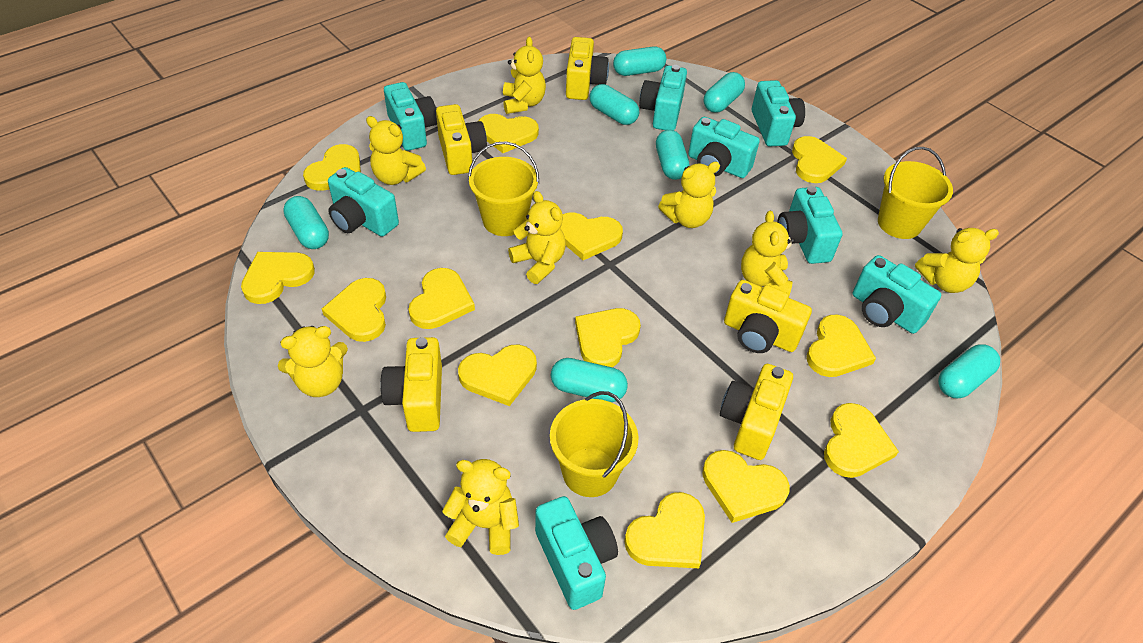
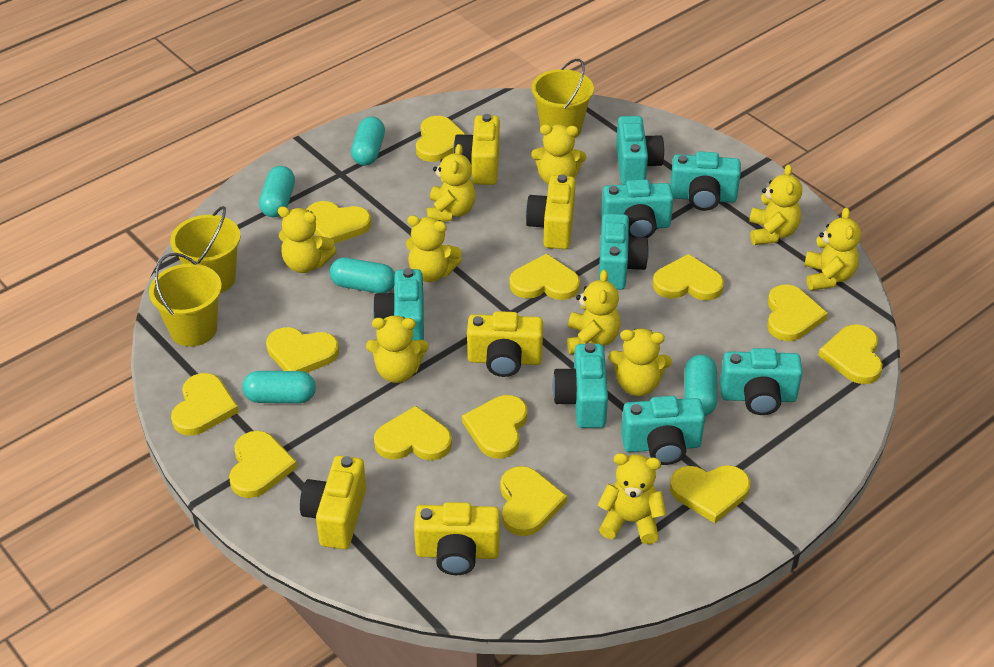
turquoise capsule: 7 -> 5
yellow teddy bear: 8 -> 10

